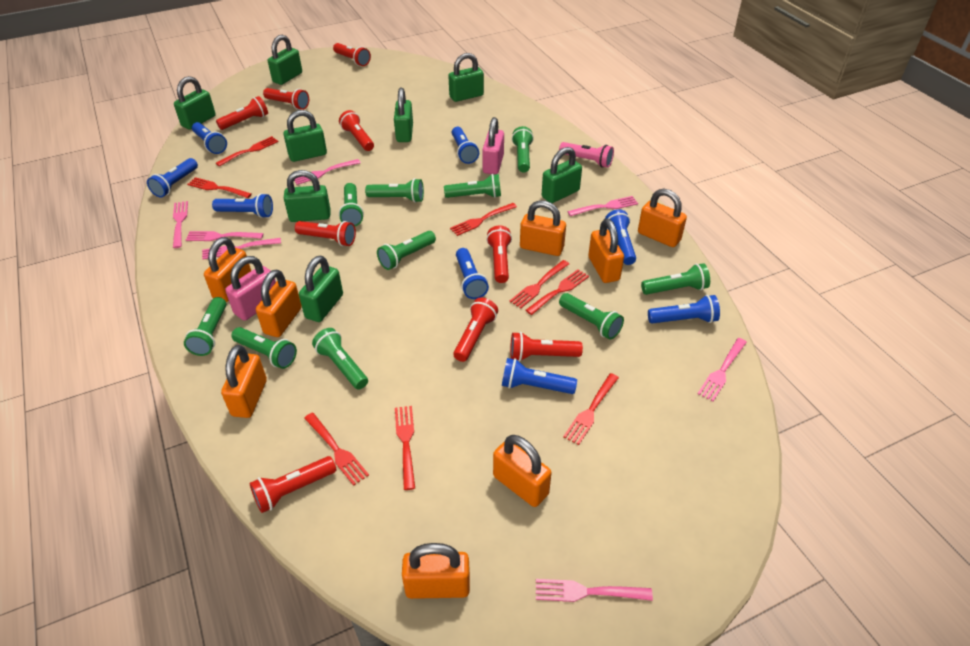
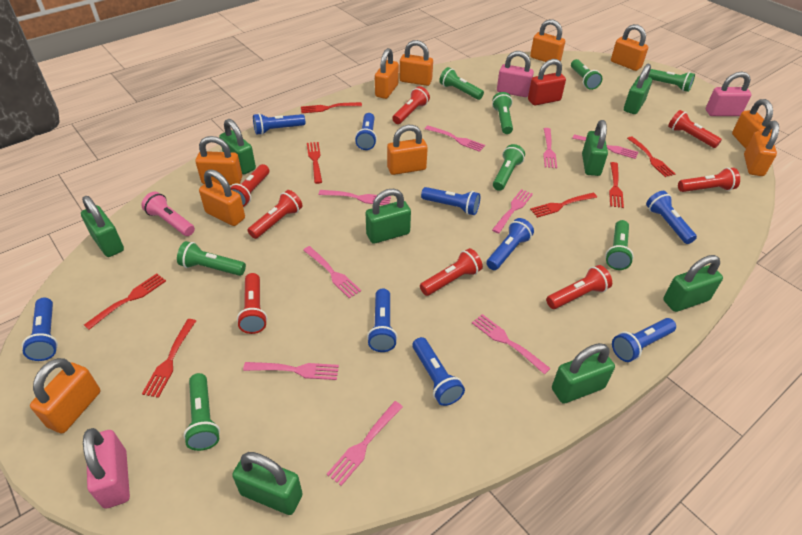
blue flashlight: 8 -> 9
green flashlight: 10 -> 8
orange padlock: 8 -> 10
pink fork: 7 -> 9
pink padlock: 2 -> 3
red flashlight: 9 -> 8
red fork: 8 -> 7
red padlock: 0 -> 1

